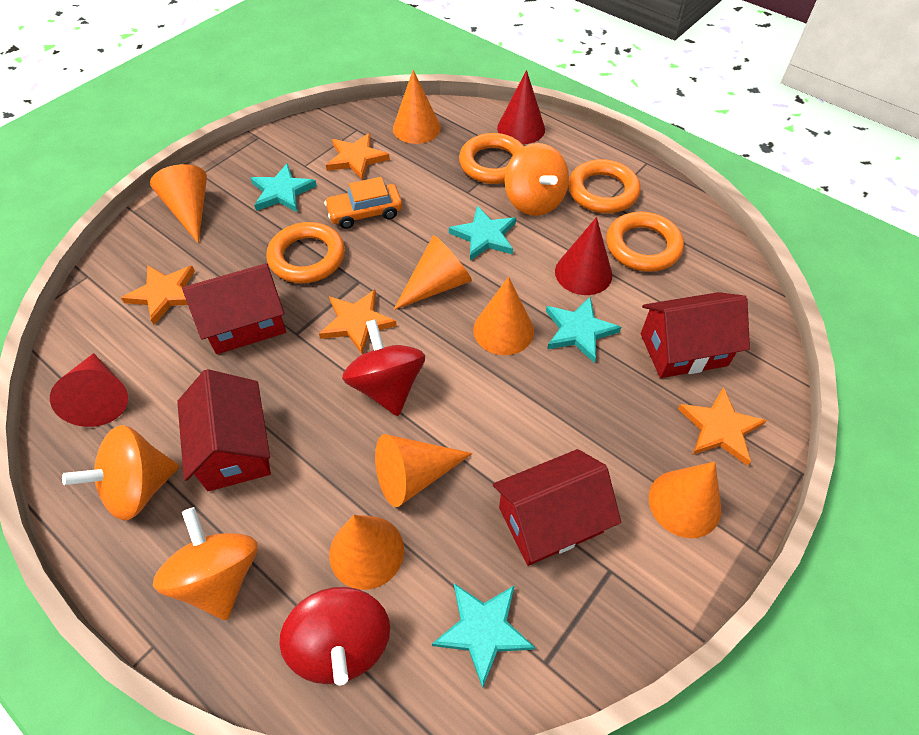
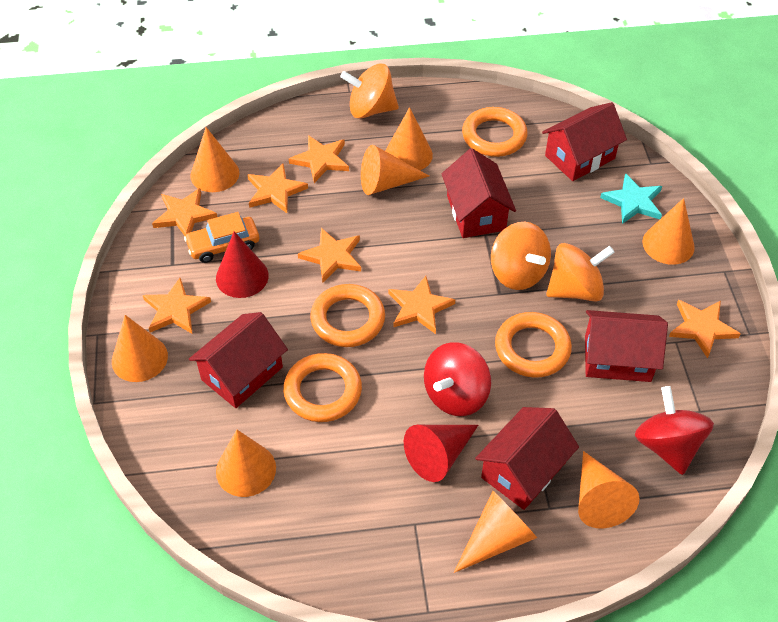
orange cone: 7 -> 8
orange star: 4 -> 7
red cone: 3 -> 2
red house: 4 -> 5
turquoise star: 4 -> 1

